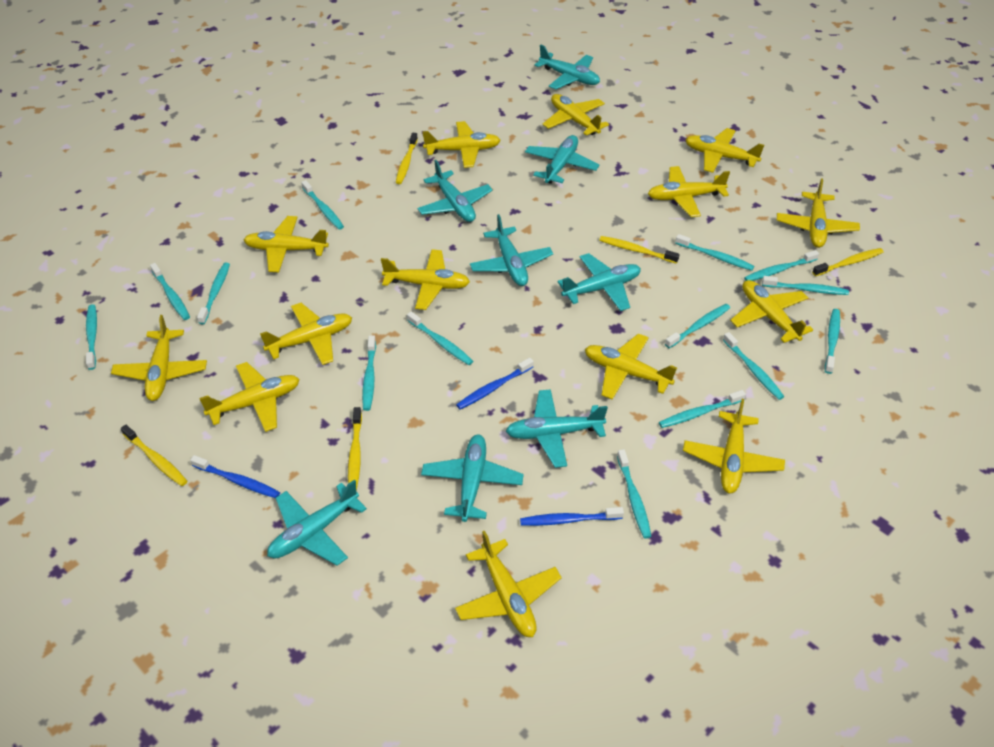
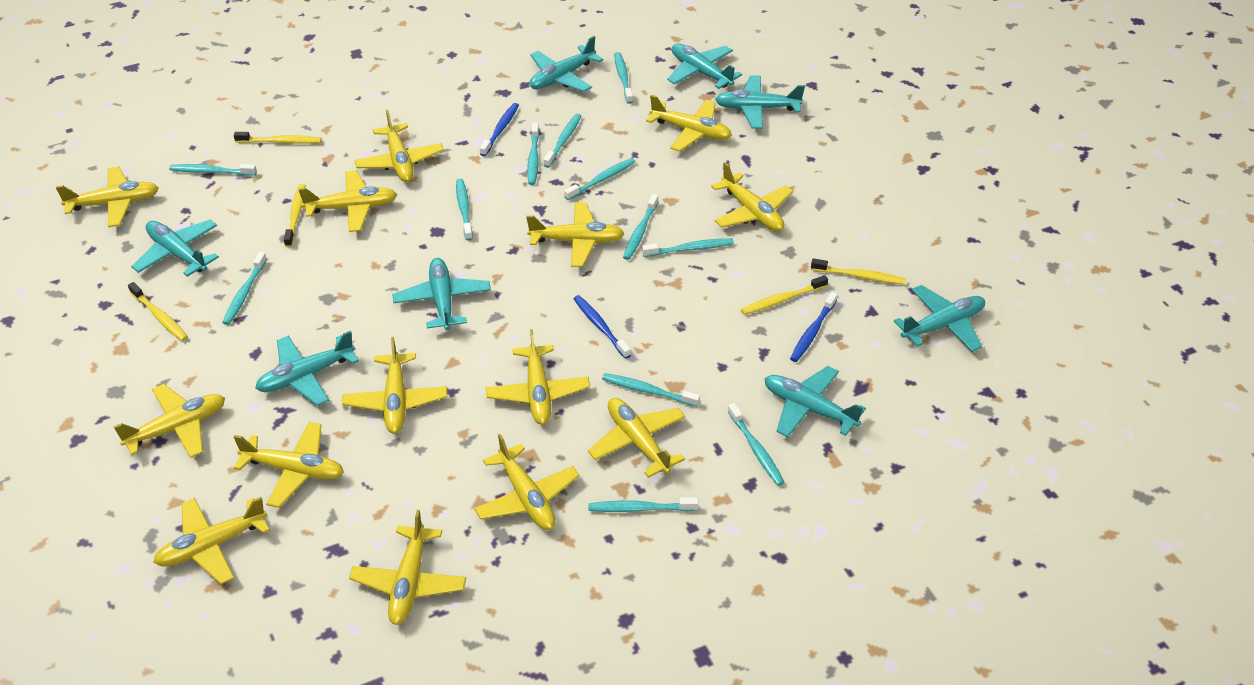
turquoise toothbrush: 14 -> 12

